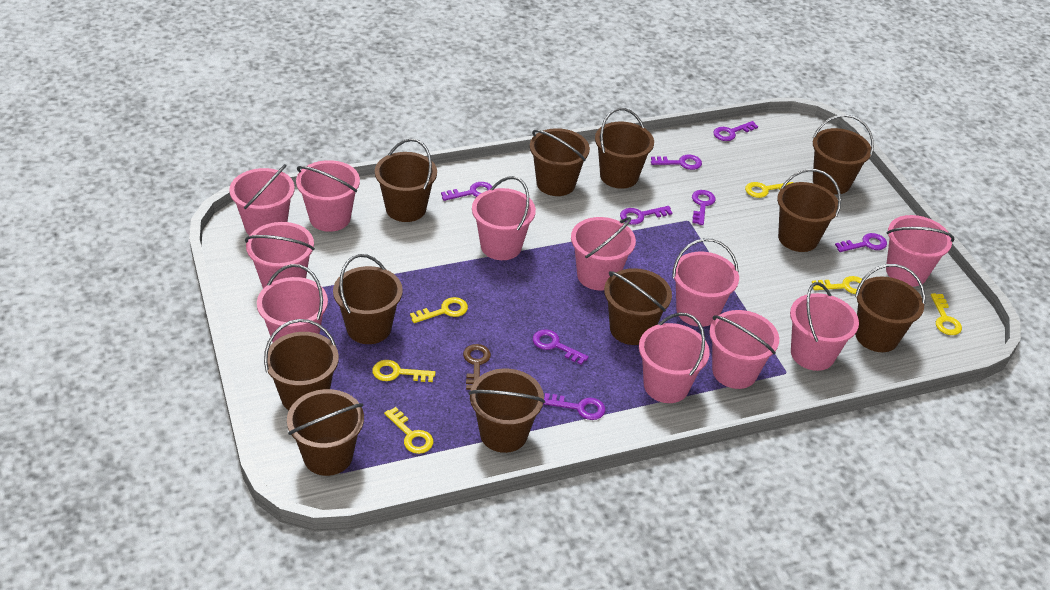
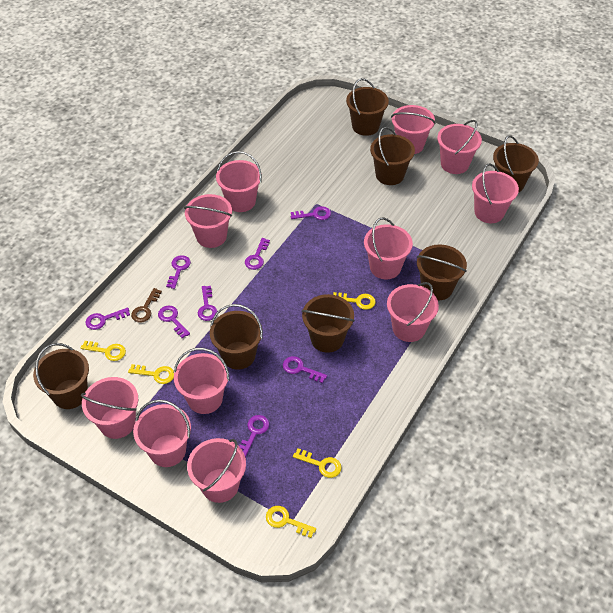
brown bucket: 11 -> 7
yellow key: 6 -> 5

